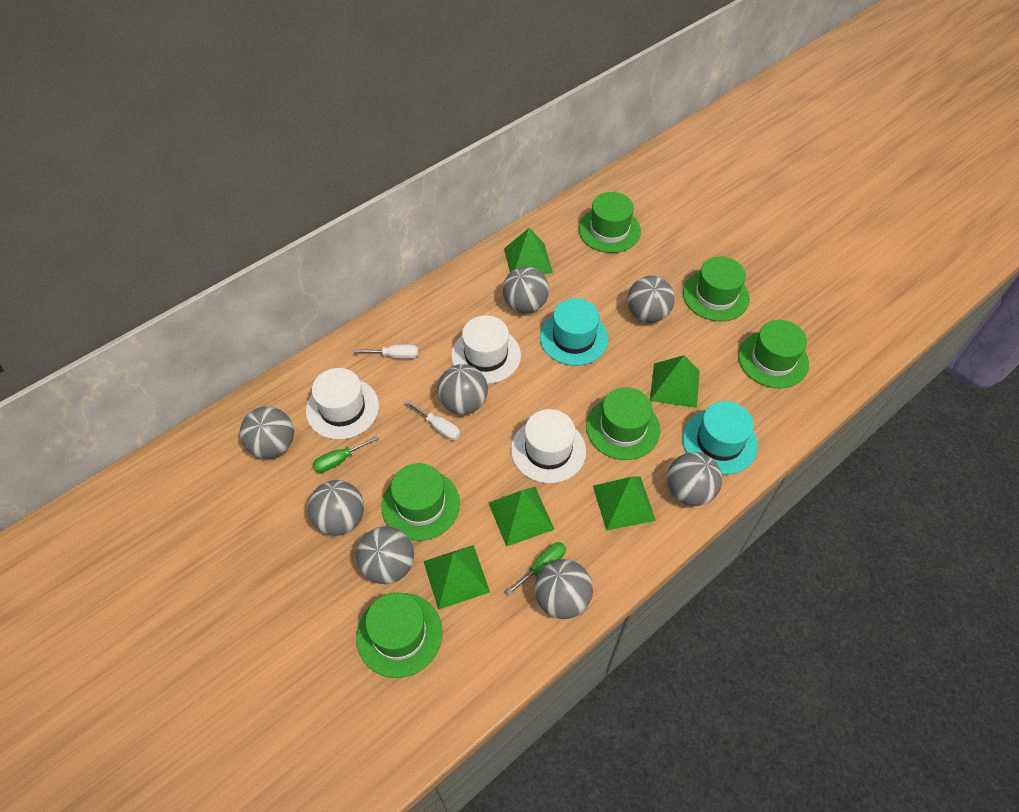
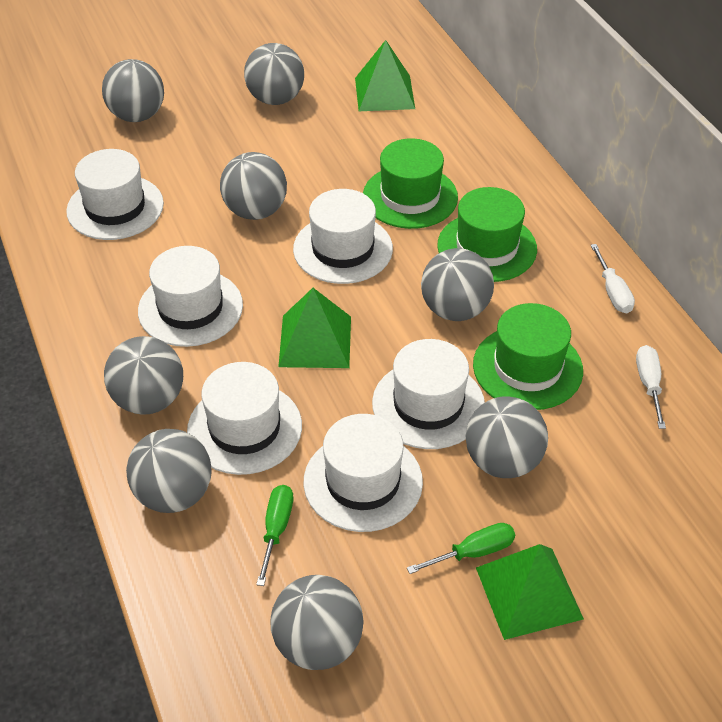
green hat: 6 -> 3
green pyramid: 5 -> 3
turquoise hat: 2 -> 0
white hat: 3 -> 6

